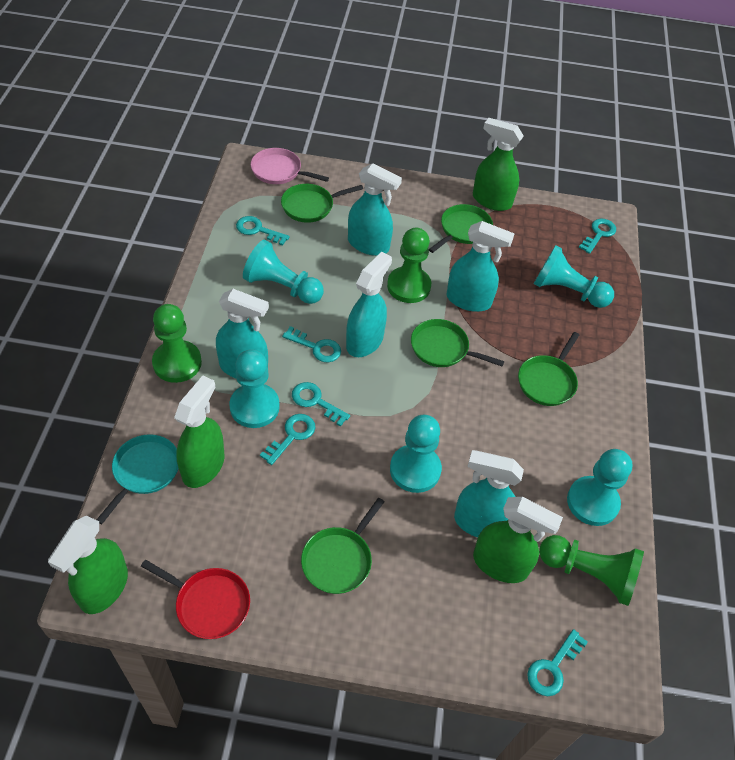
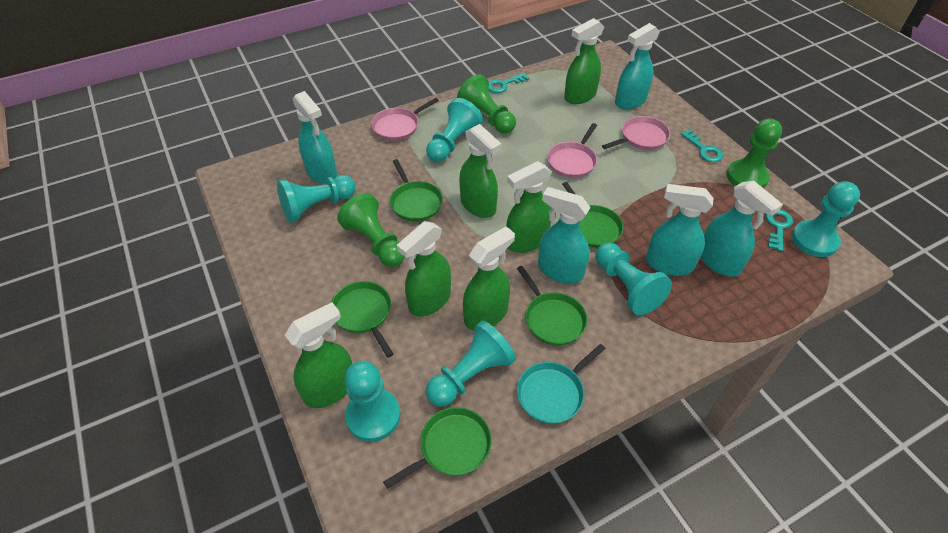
green spray bottle: 4 -> 6
pink pan: 1 -> 3
red pan: 1 -> 0
turquoise key: 6 -> 3
turquoise pawn: 5 -> 6

